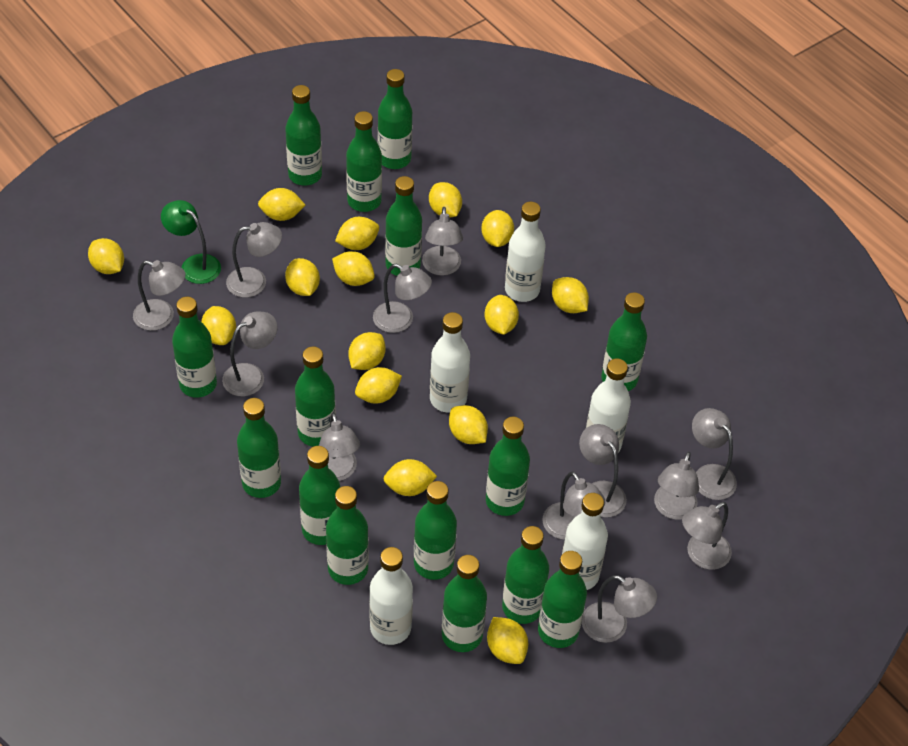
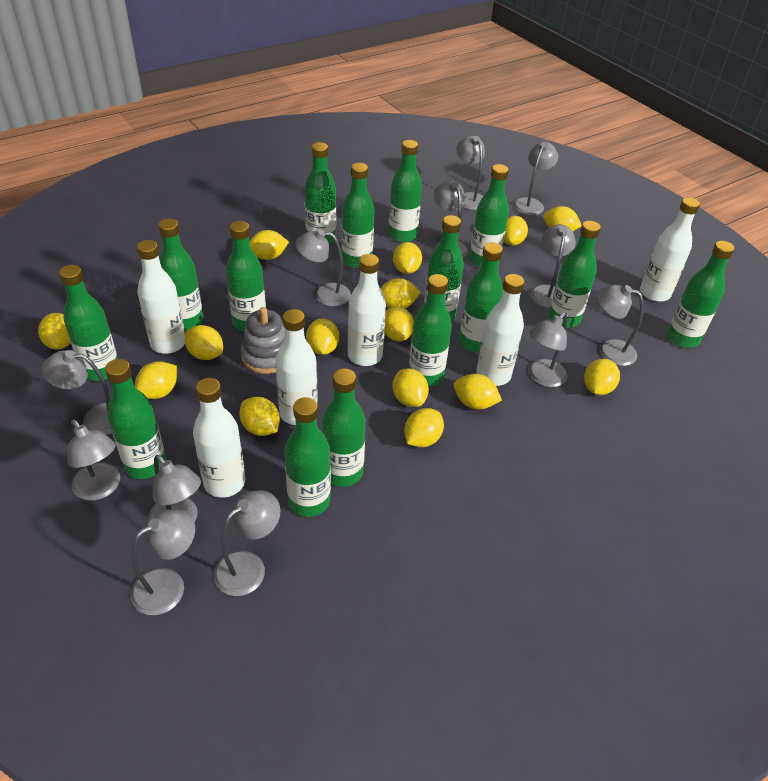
green lamp: 1 -> 0
grey stacking toy: 0 -> 1
white bottle: 5 -> 6

